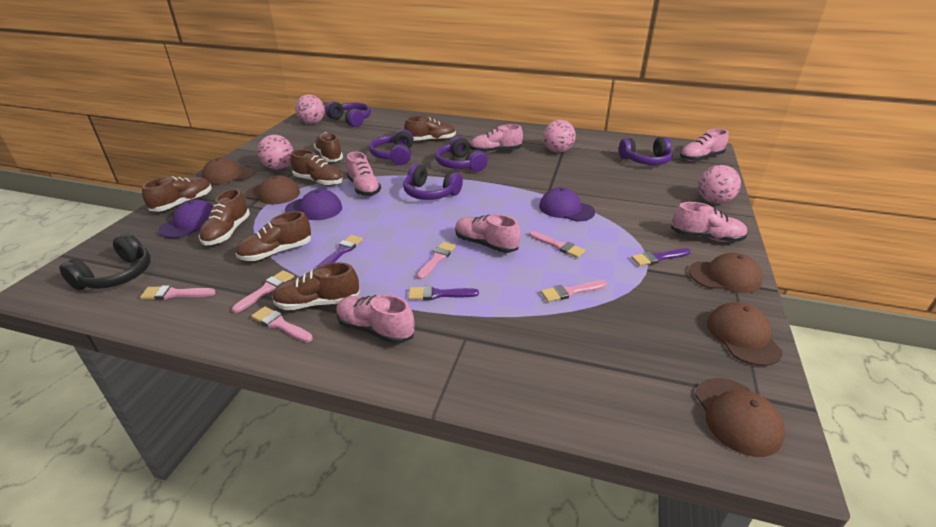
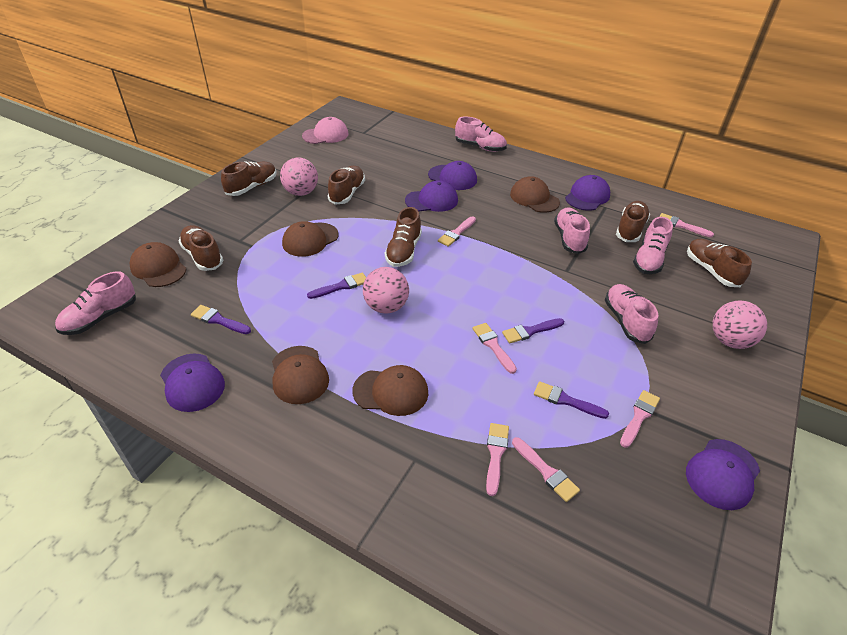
black headphones: 1 -> 0
brown shoe: 7 -> 6
pink ball: 4 -> 3
pink cap: 0 -> 1
pink shoe: 6 -> 5
purple brush: 3 -> 4
purple cap: 3 -> 5
purple headphones: 5 -> 0

